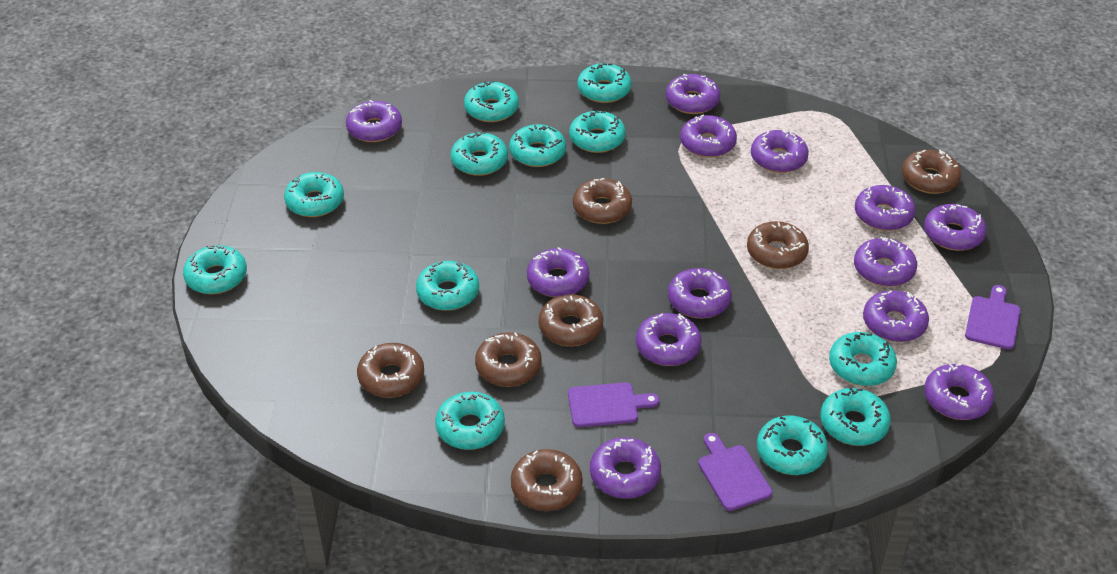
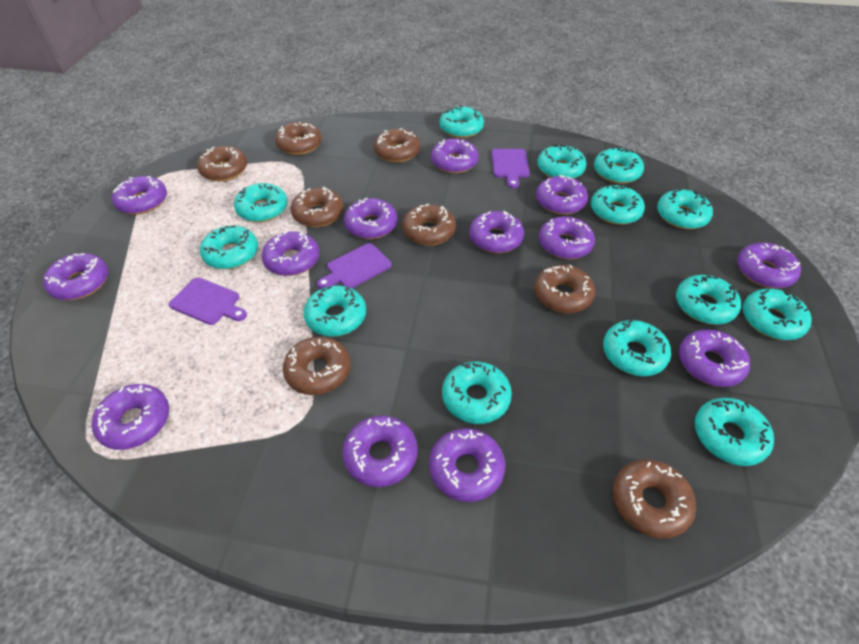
brown donut: 7 -> 8
turquoise donut: 12 -> 13

